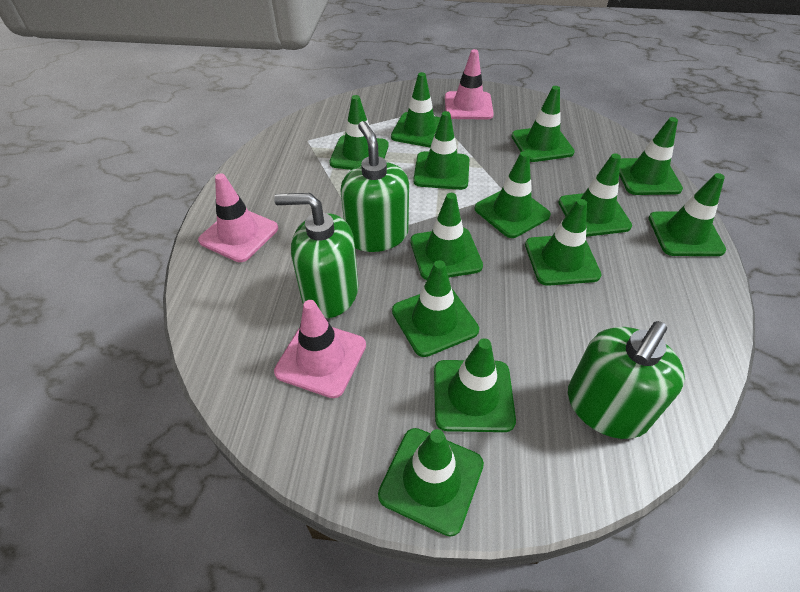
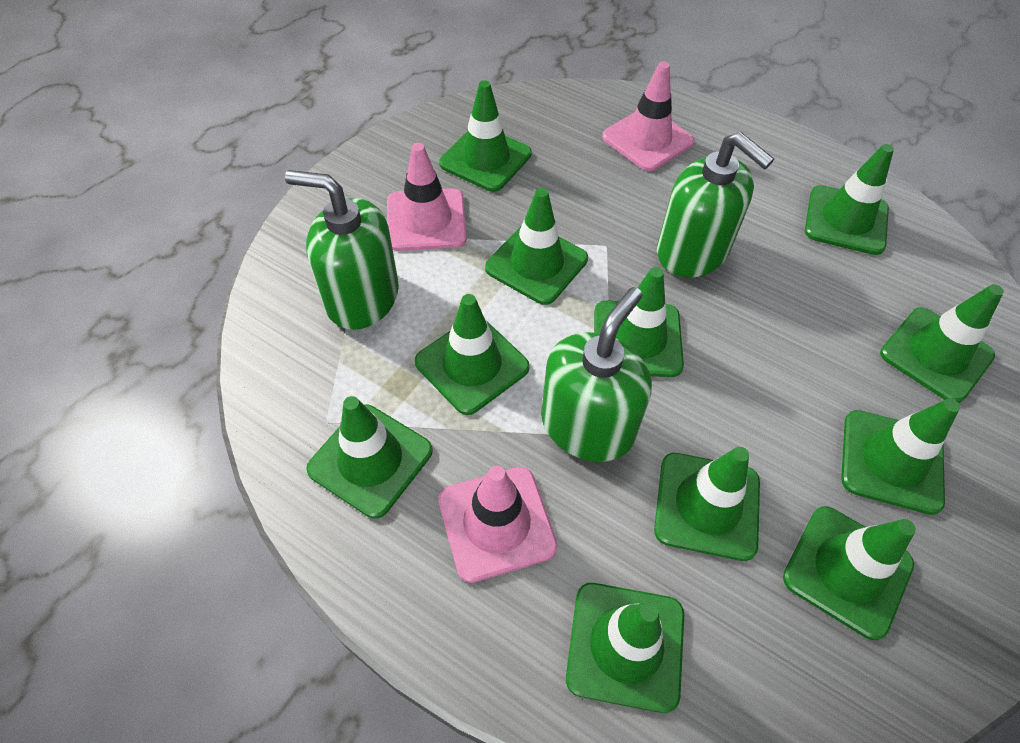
green traffic cone: 13 -> 11

